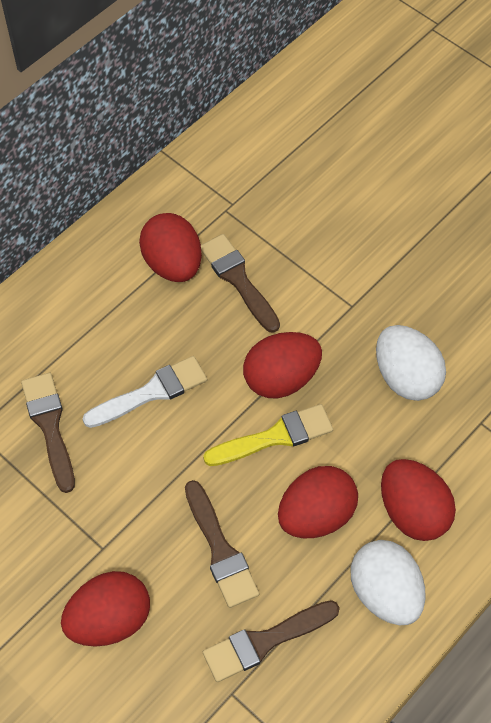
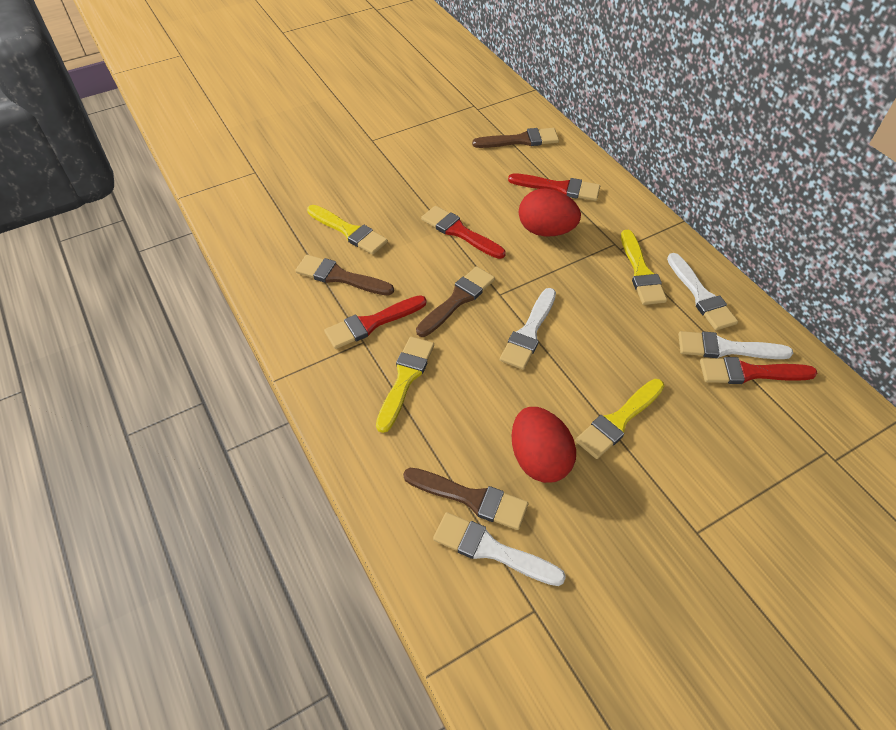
red brush: 0 -> 4
red egg: 5 -> 2
white brush: 1 -> 4
white egg: 2 -> 0
yellow brush: 1 -> 4

